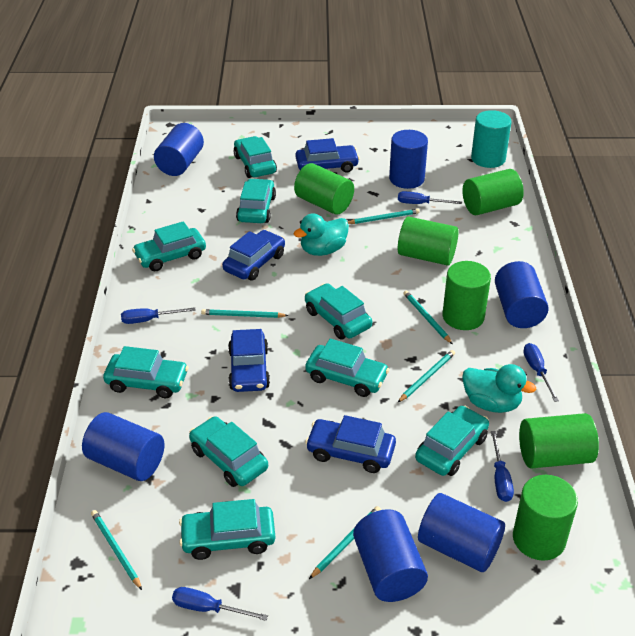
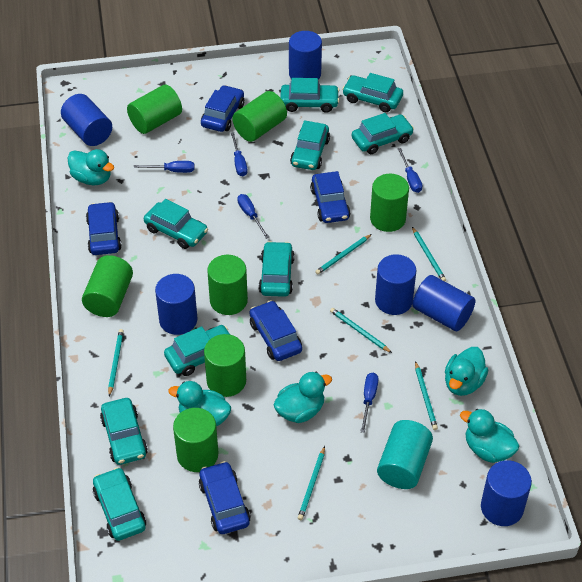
blue car: 4 -> 5
green cylinder: 6 -> 7
turquoise duck: 2 -> 5

